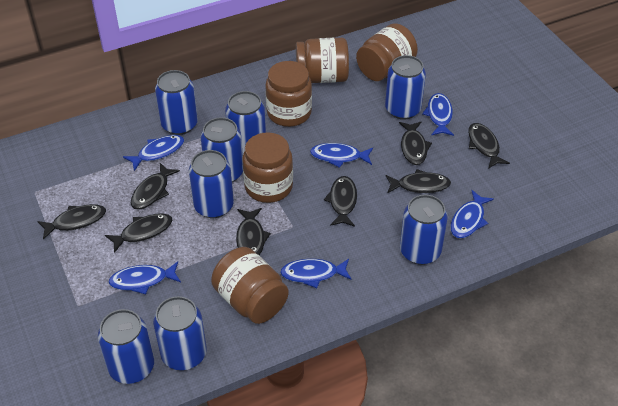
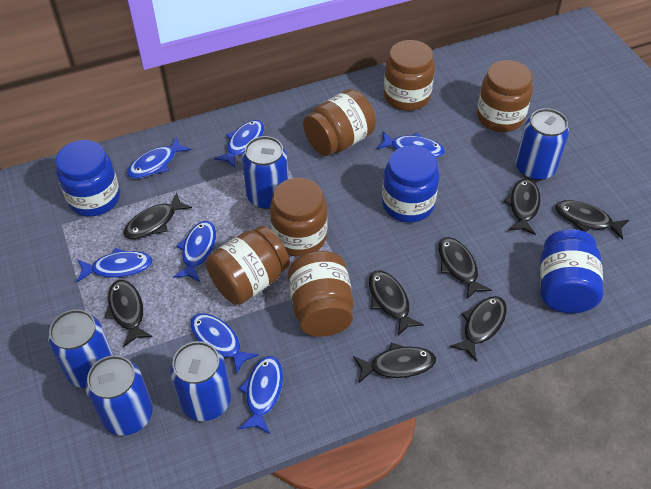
blue can: 8 -> 5
blue fish: 6 -> 7
blue jar: 0 -> 3
brown jar: 5 -> 6

